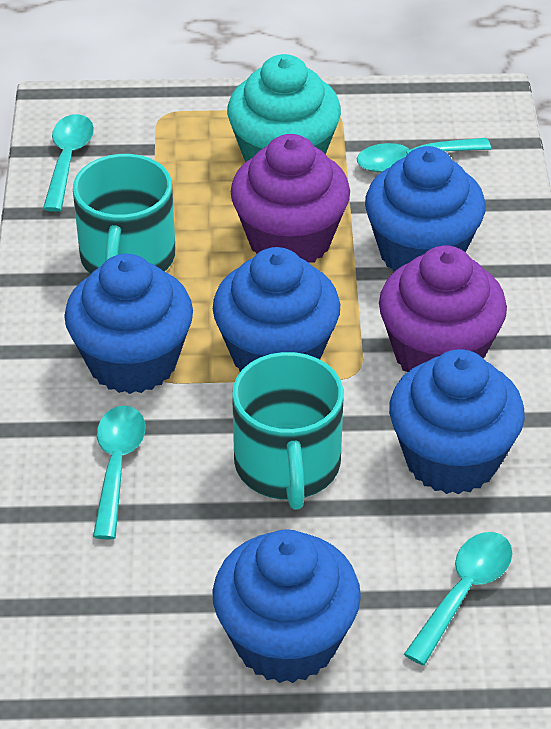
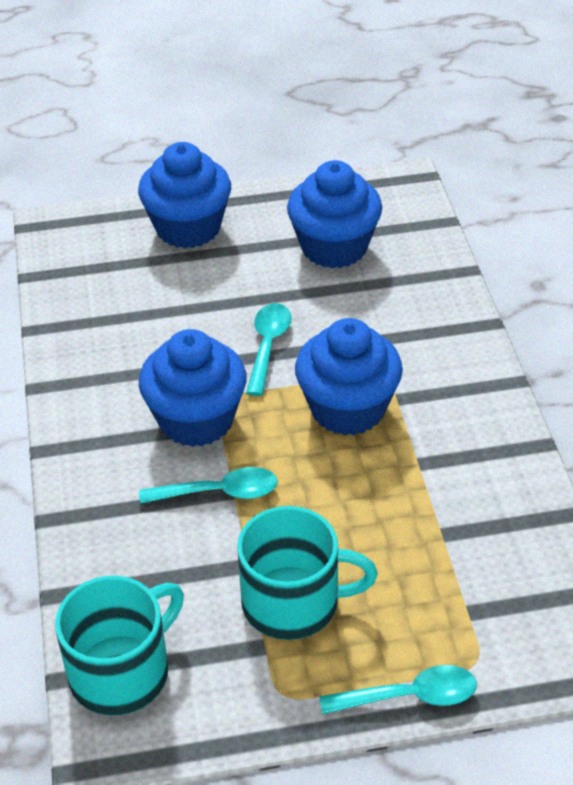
blue cupcake: 5 -> 4
purple cupcake: 2 -> 0
turquoise cupcake: 1 -> 0
turquoise spoon: 4 -> 3

